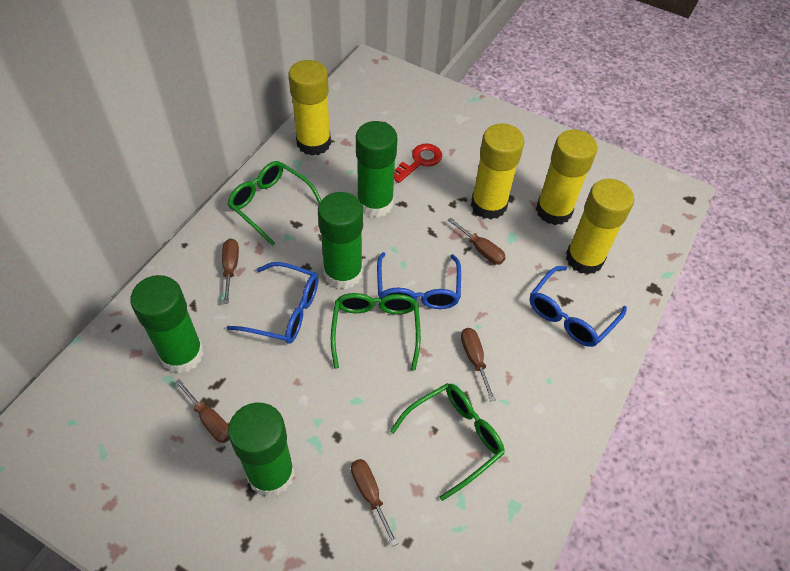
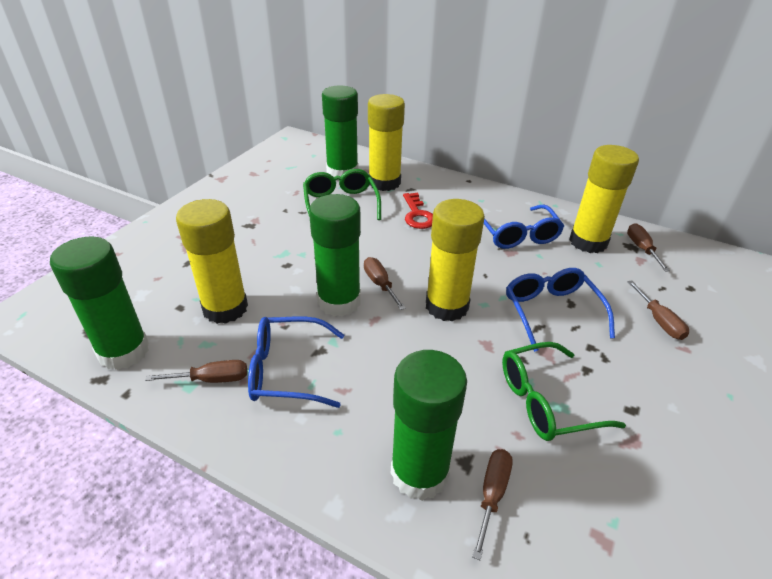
green glasses: 3 -> 2

